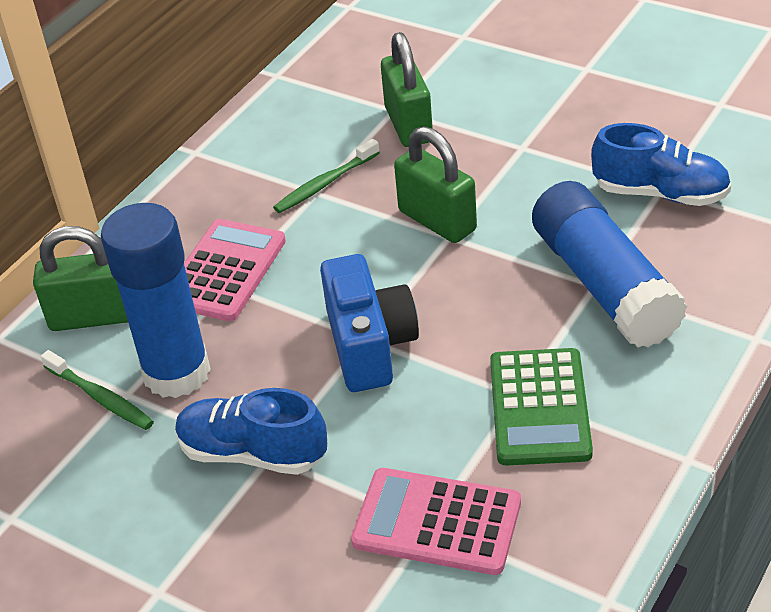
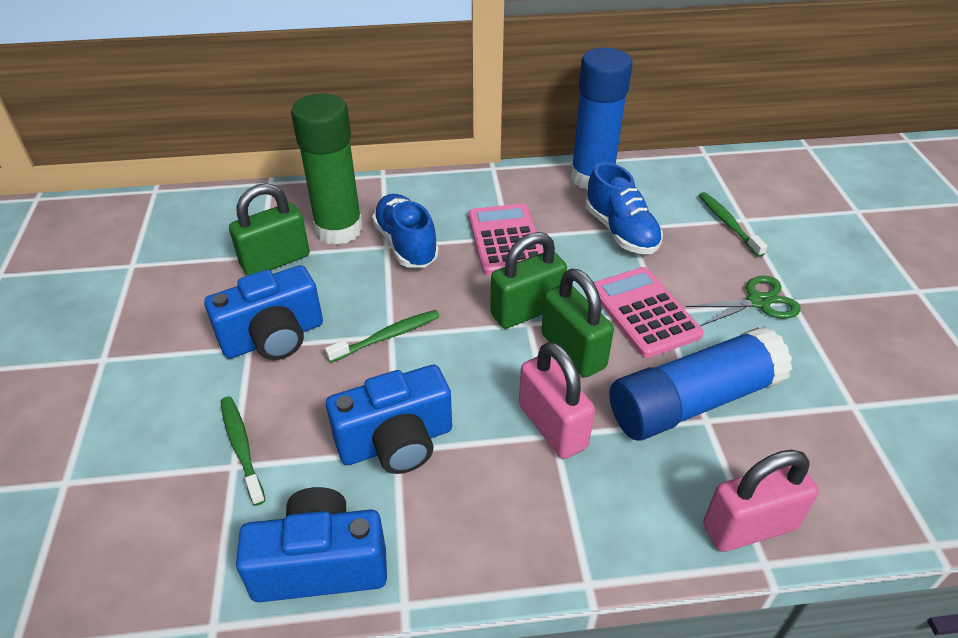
blue camera: 1 -> 3
green calculator: 1 -> 0
green glue stick: 0 -> 1
green scissors: 0 -> 1
green toothbrush: 2 -> 3
pink padlock: 0 -> 2

